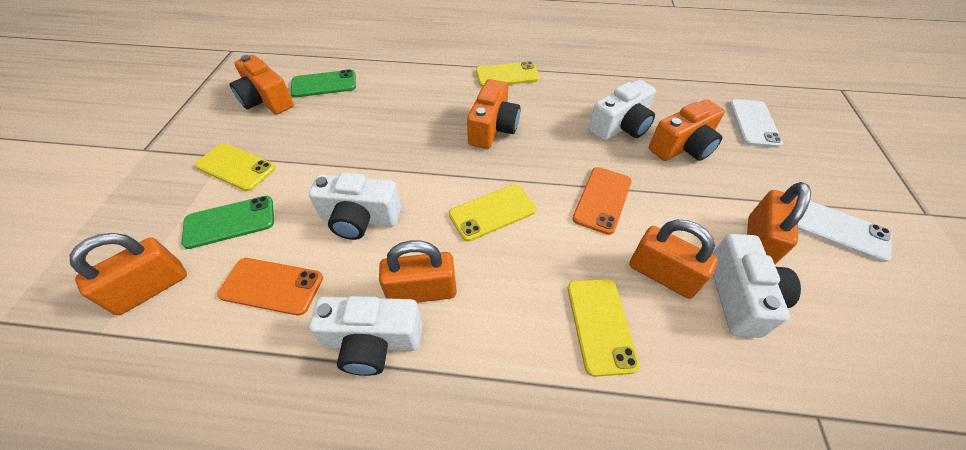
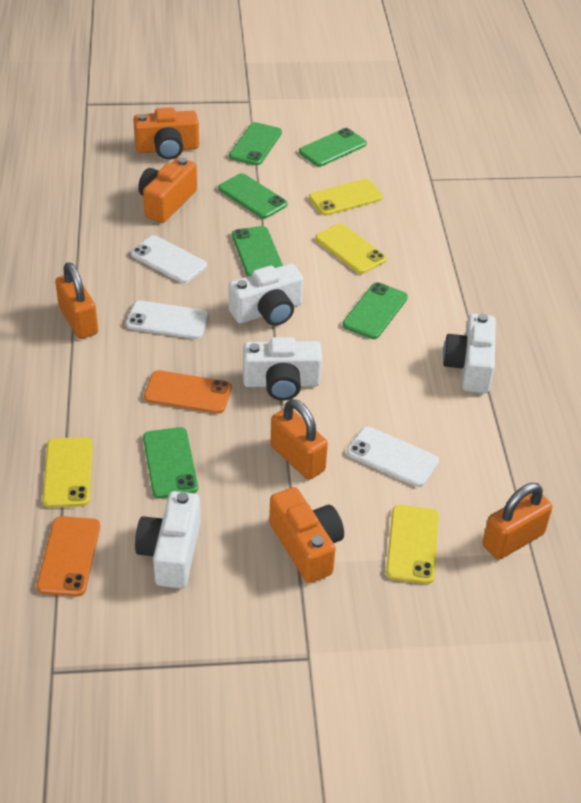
green phone: 2 -> 6
orange padlock: 4 -> 3
white phone: 2 -> 3

